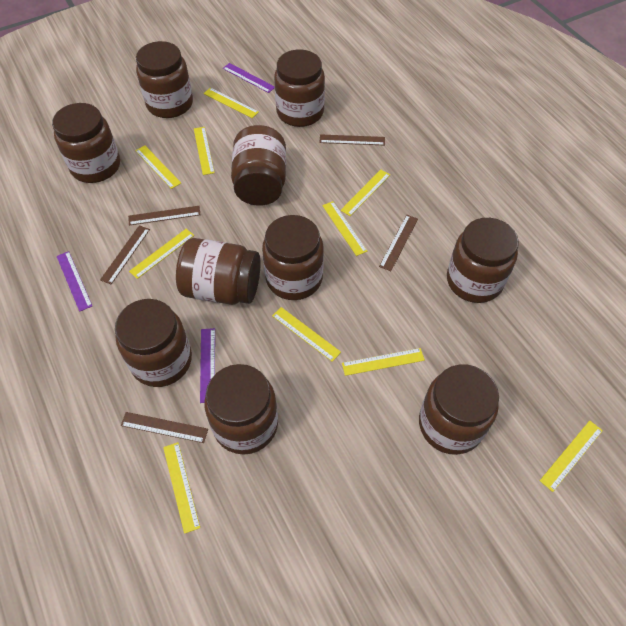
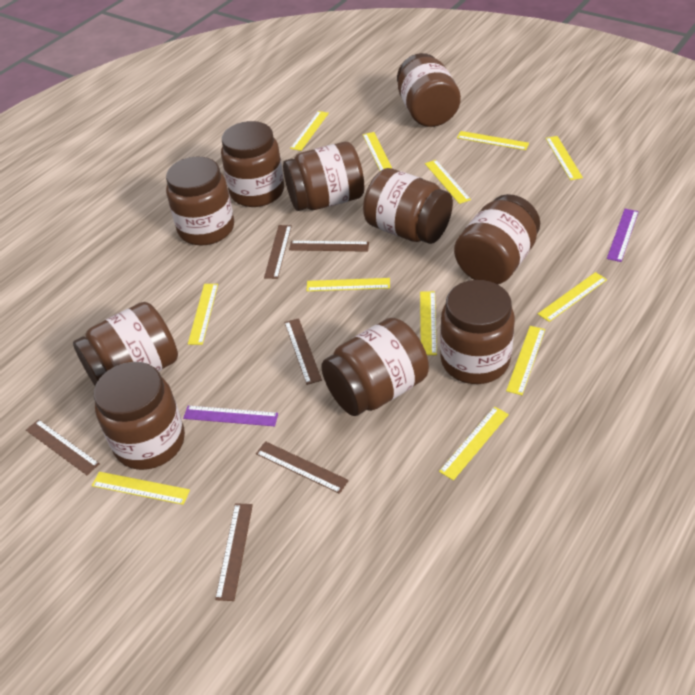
brown ruler: 5 -> 6
purple ruler: 3 -> 2
yellow ruler: 10 -> 12

